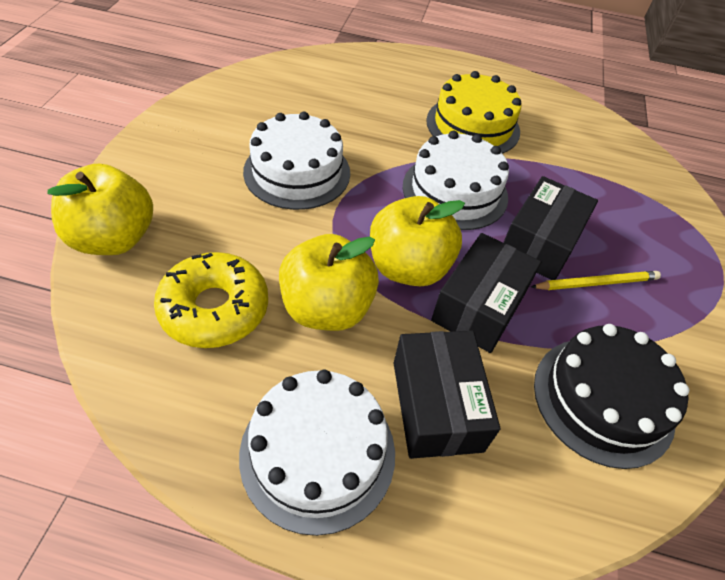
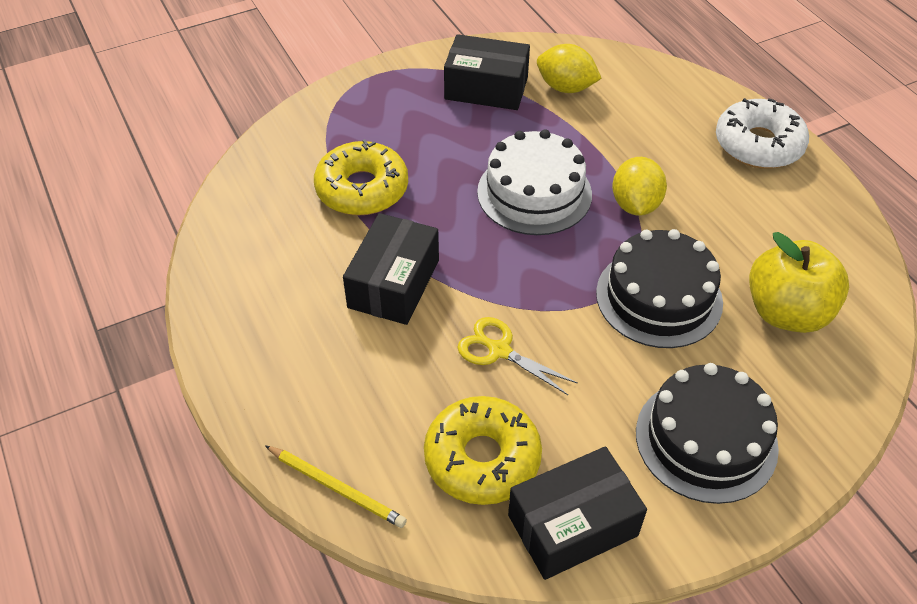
black cake: 1 -> 2
white cake: 3 -> 1
white donut: 0 -> 1
yellow apple: 3 -> 1
yellow cake: 1 -> 0
yellow donut: 1 -> 2
yellow lemon: 0 -> 2
yellow scissors: 0 -> 1

